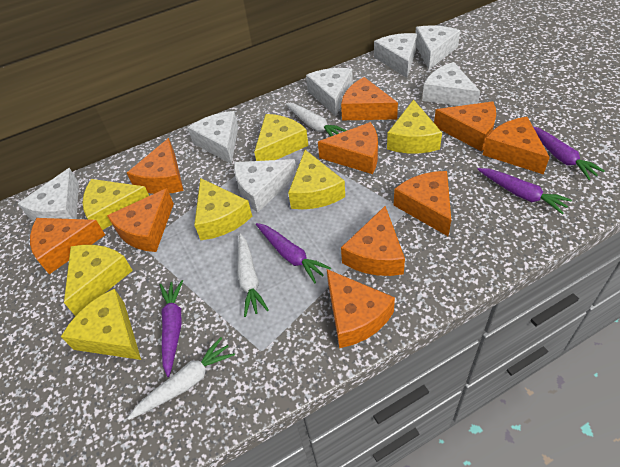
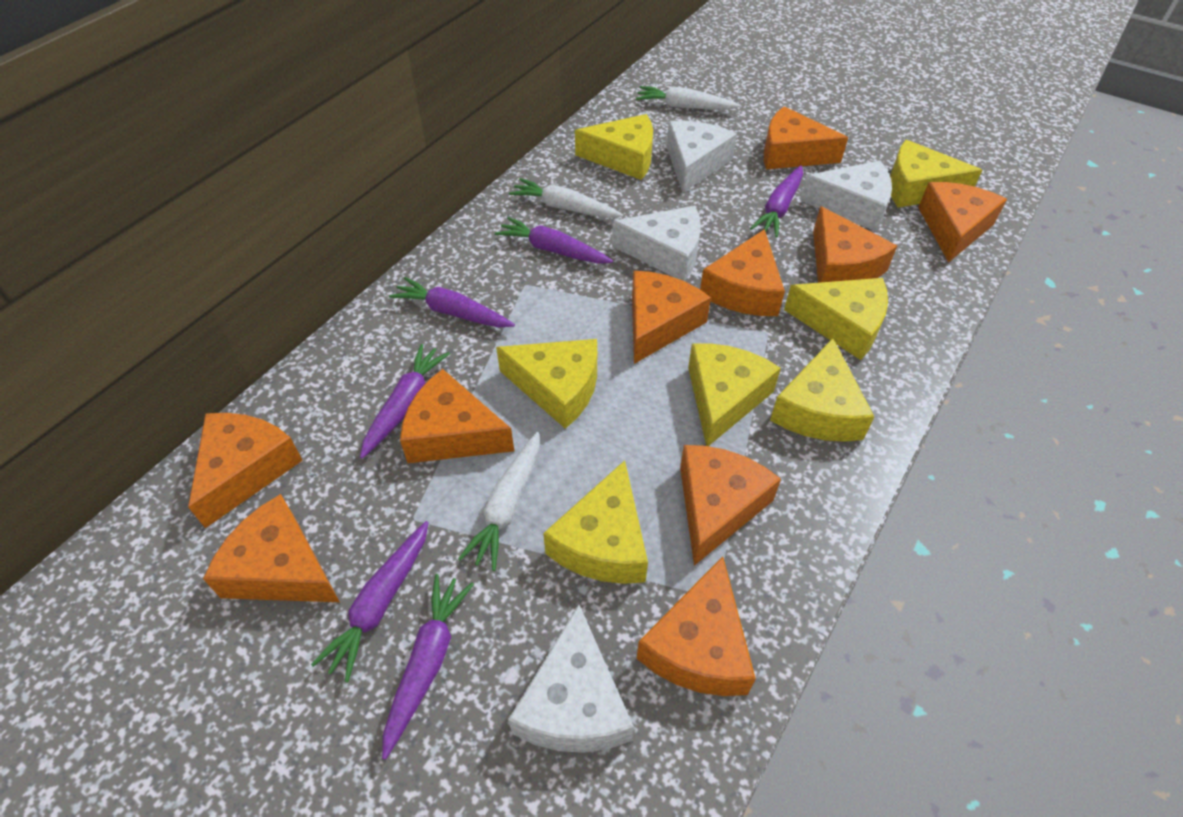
purple carrot: 4 -> 6
white cheese: 7 -> 4

